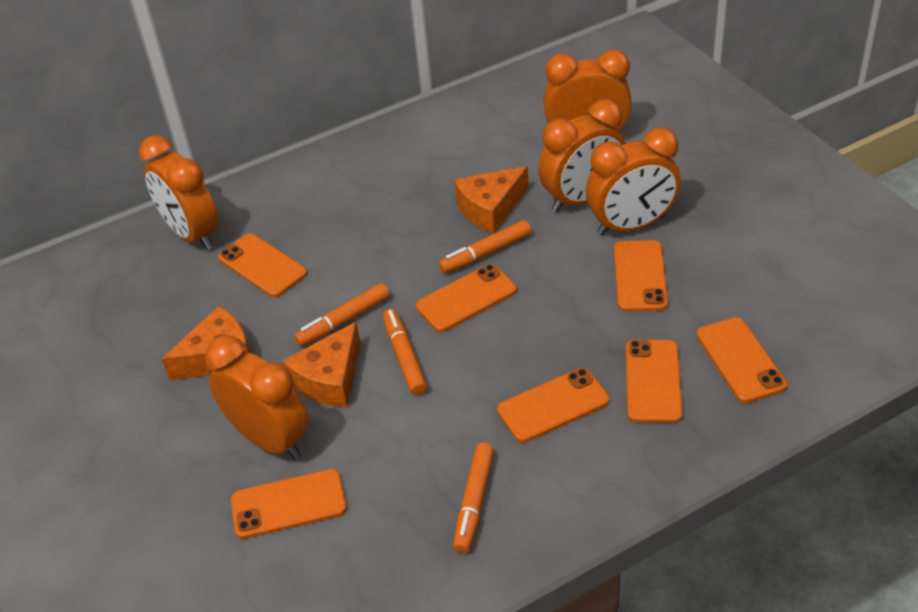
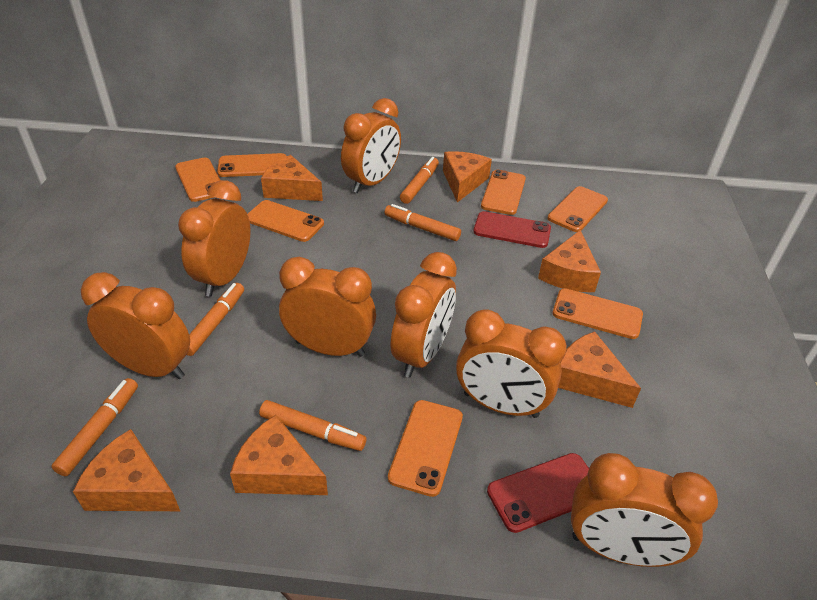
orange cheese: 3 -> 6
orange clock: 5 -> 7
orange marker: 4 -> 5
red phone: 0 -> 2

